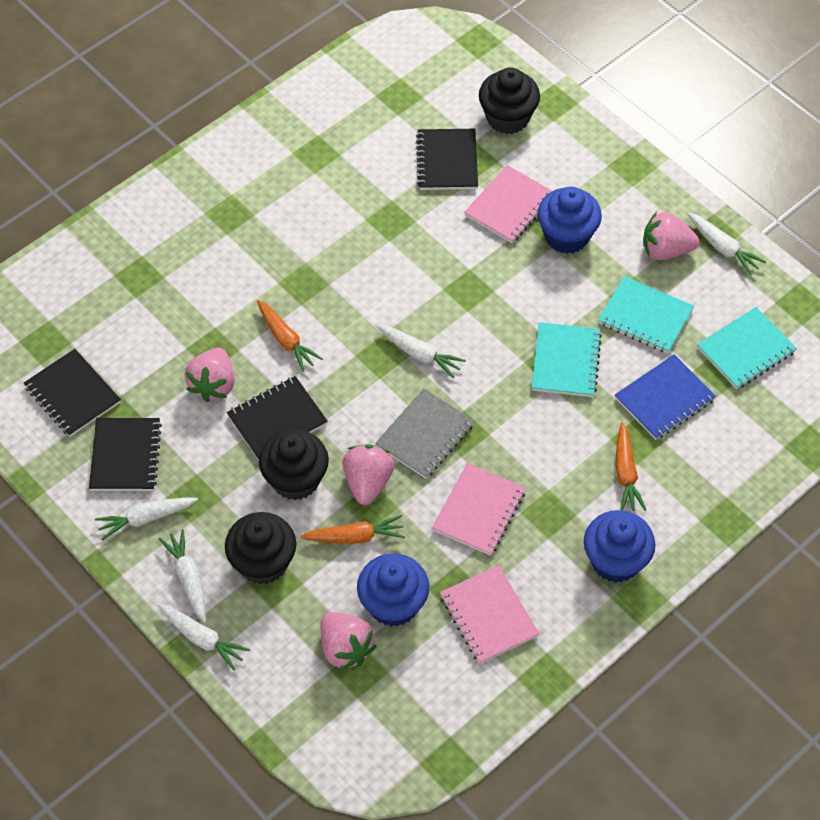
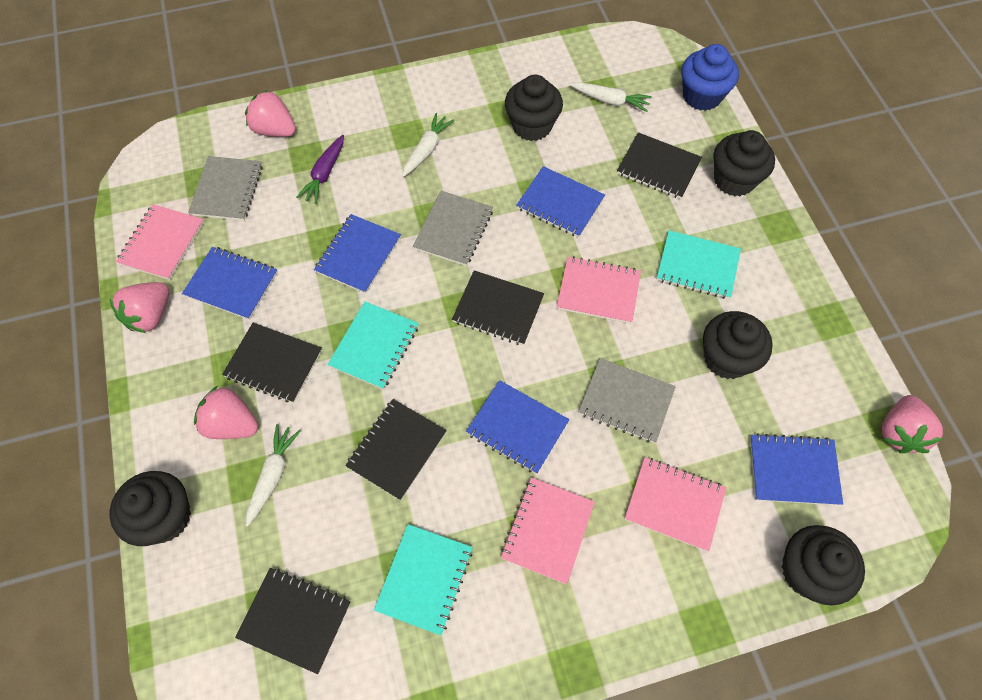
black cupcake: 3 -> 5
black notebook: 4 -> 5
blue cupcake: 3 -> 1
blue notebook: 1 -> 5
grey notebook: 1 -> 3
orange carrot: 3 -> 0
pink notebook: 3 -> 4
purple carrot: 0 -> 1
white carrot: 5 -> 3

